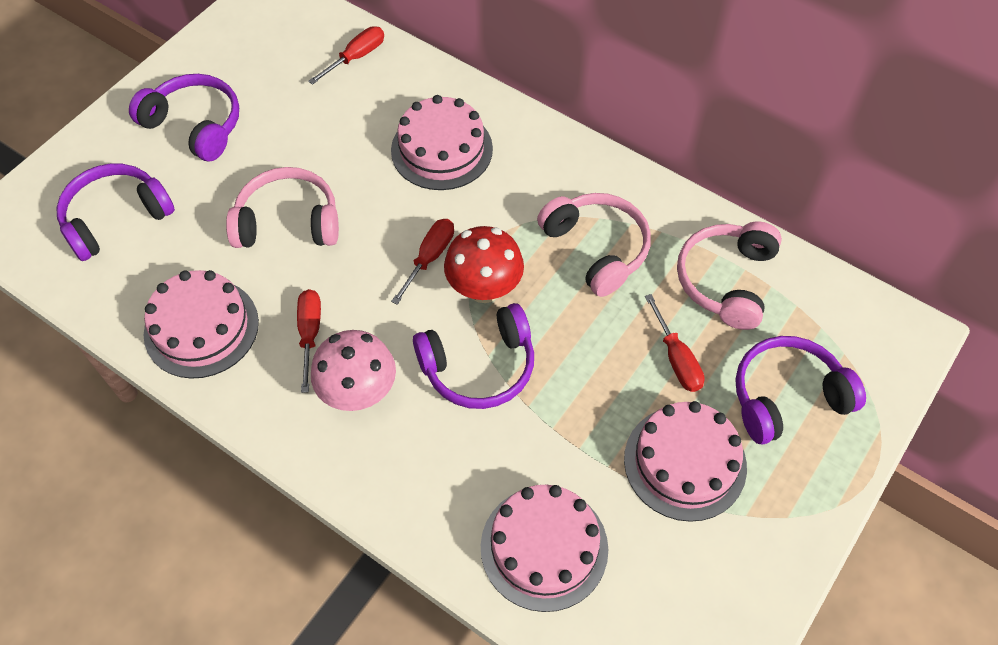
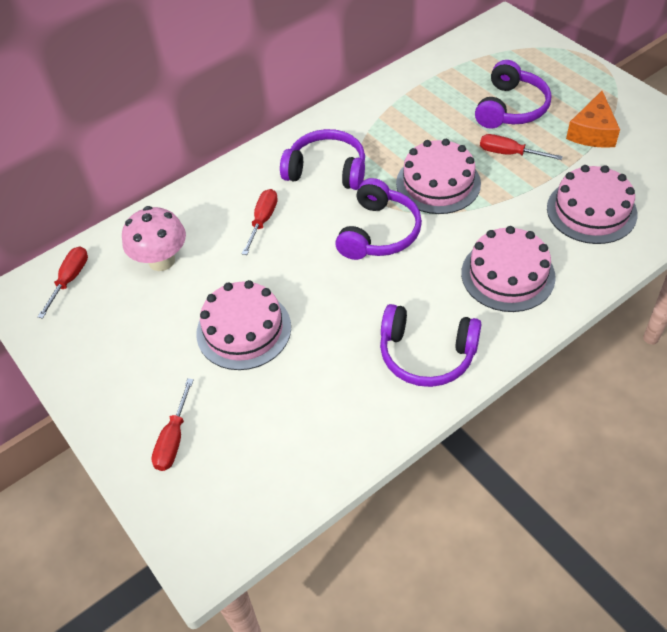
orange cheese: 0 -> 1
pink headphones: 3 -> 0
red mushroom: 1 -> 0

